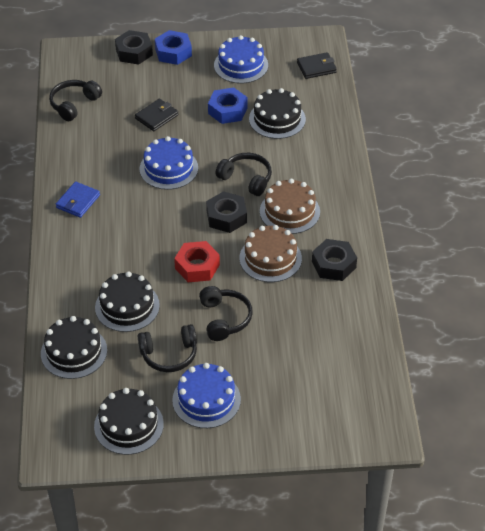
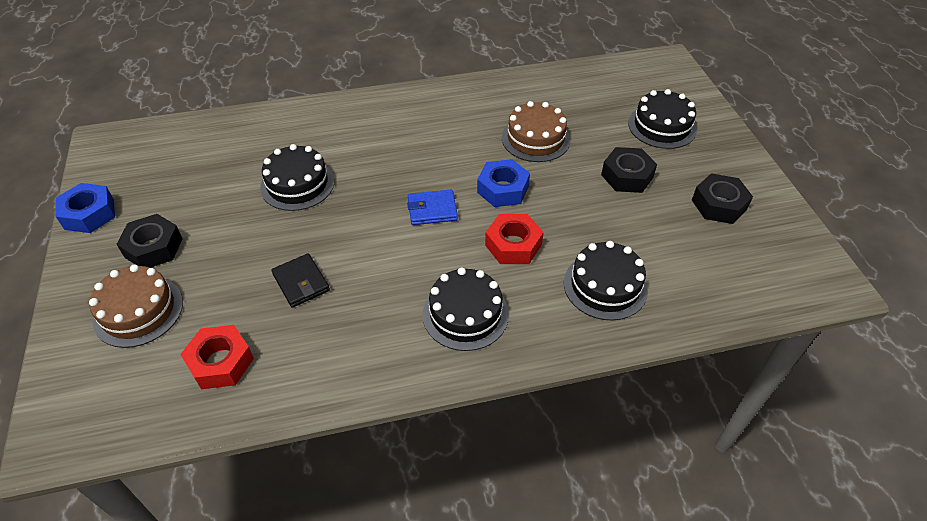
black headphones: 4 -> 0
black wallet: 2 -> 1
blue cake: 3 -> 0
red nut: 1 -> 2

